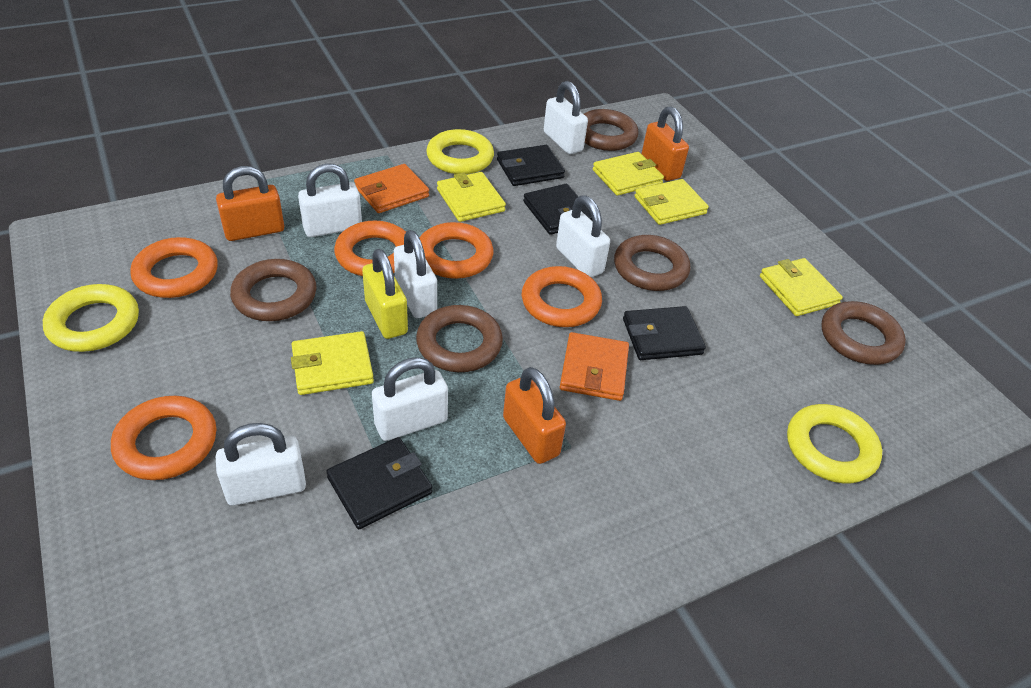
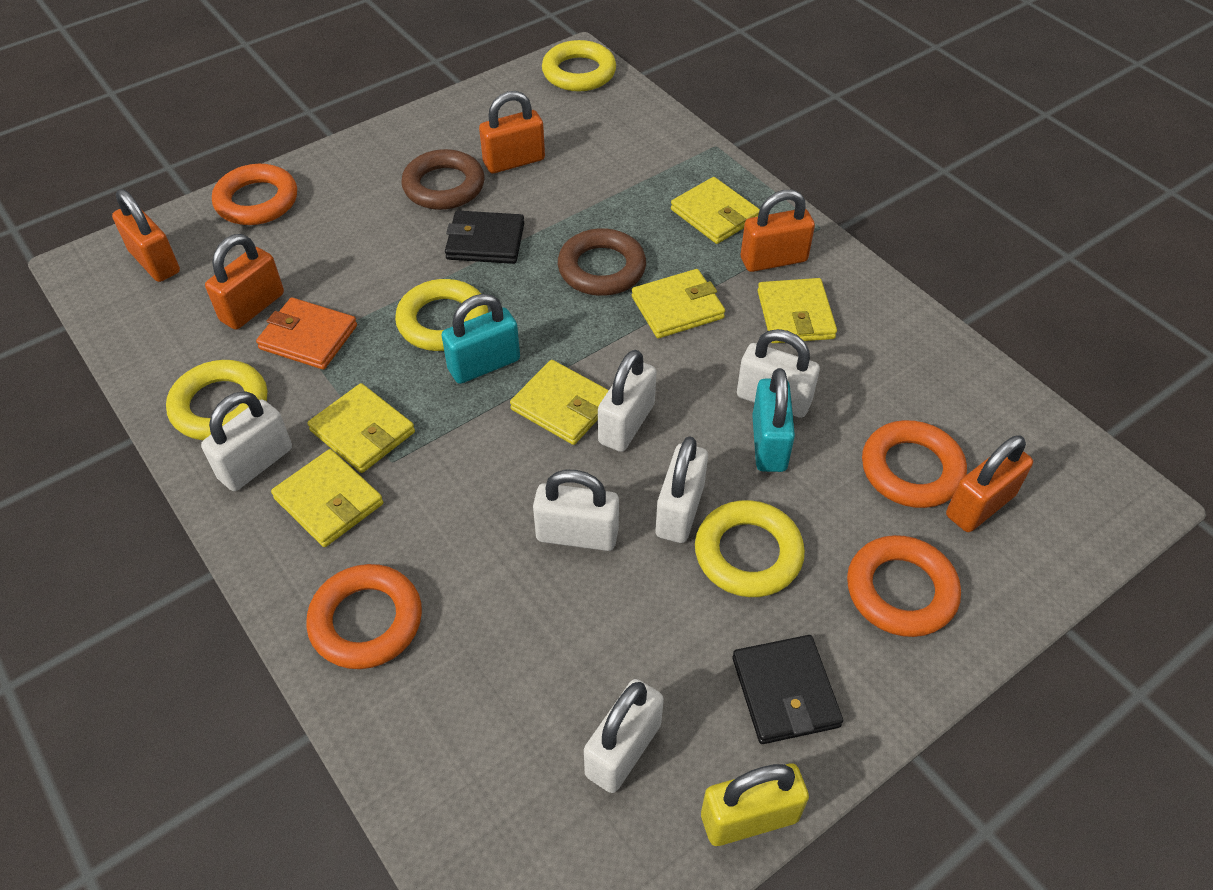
black wallet: 4 -> 2
brown ring: 5 -> 2
orange padlock: 3 -> 5
orange ring: 5 -> 4
orange wallet: 2 -> 1
turquoise padlock: 0 -> 2
yellow ring: 3 -> 4
yellow wallet: 5 -> 6

